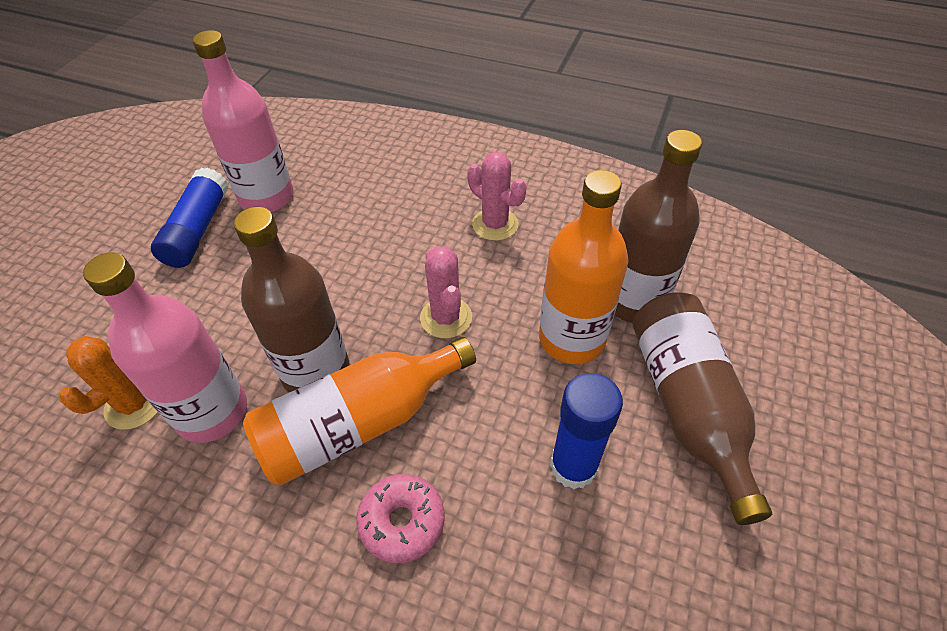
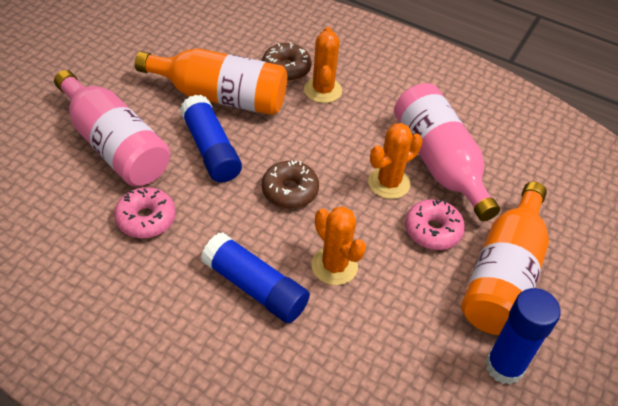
blue glue stick: 2 -> 3
brown bottle: 3 -> 0
brown donut: 0 -> 2
orange cactus: 1 -> 3
pink cactus: 2 -> 0
pink donut: 1 -> 2

